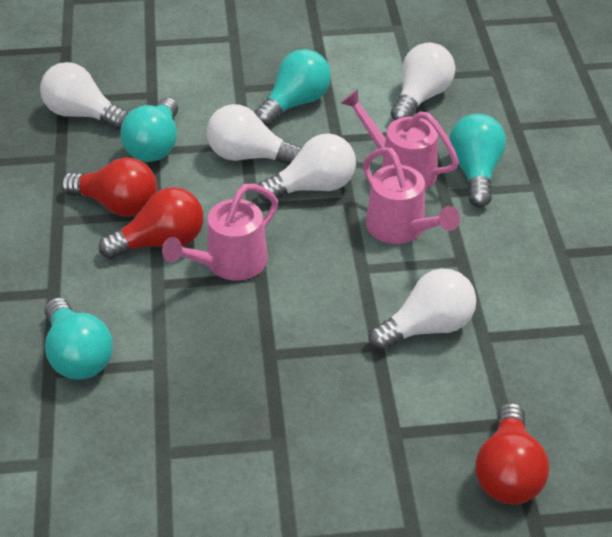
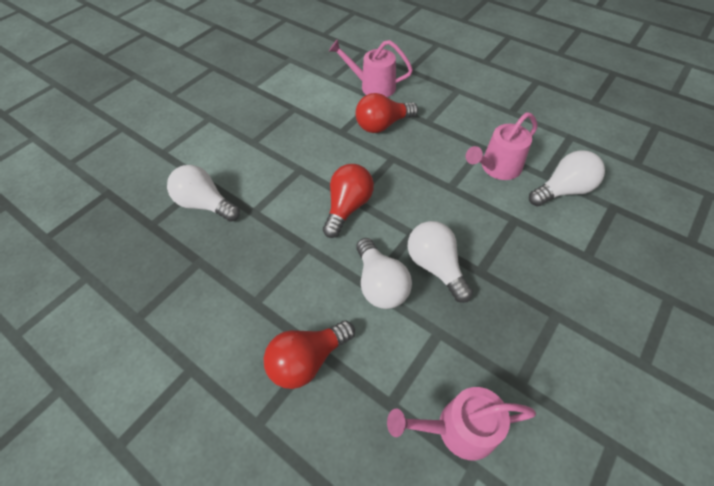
turquoise light bulb: 4 -> 0
white light bulb: 5 -> 4

